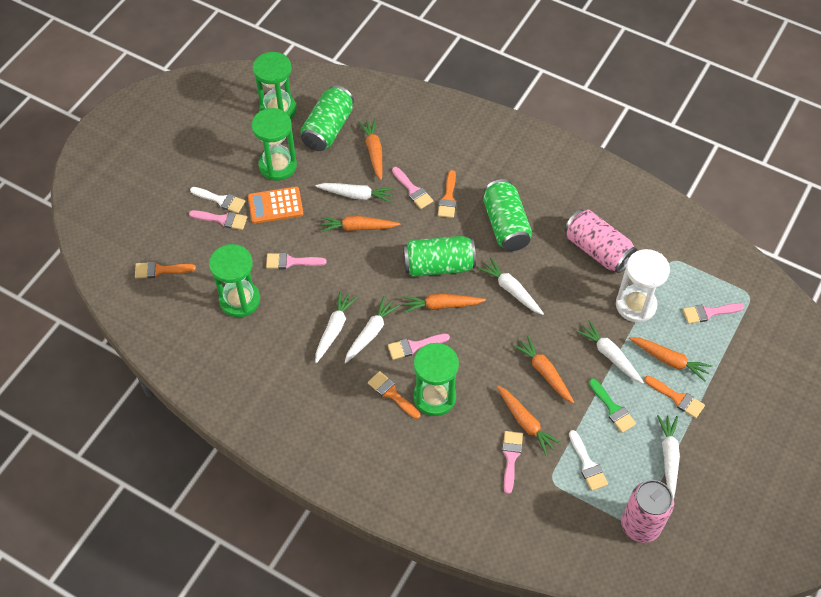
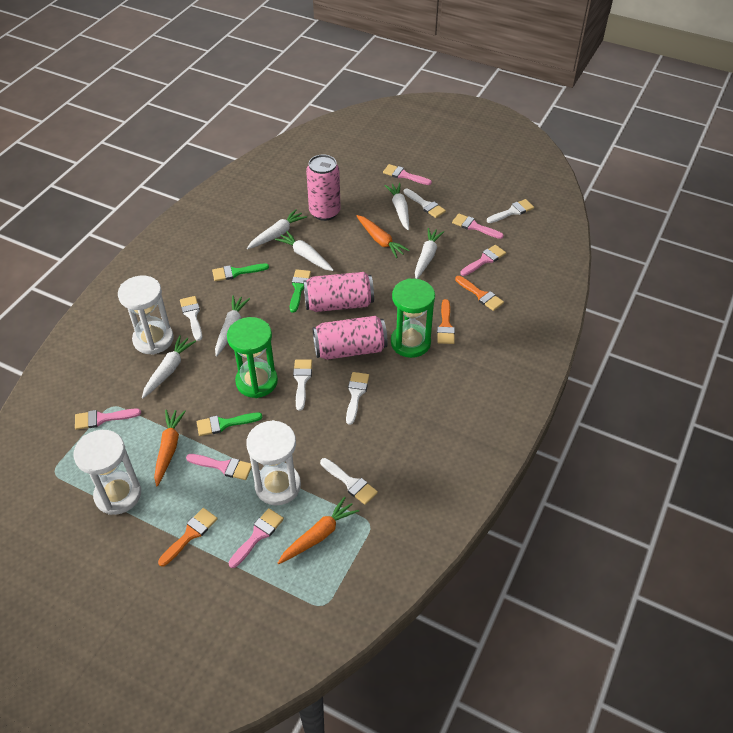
green brush: 1 -> 3
green can: 3 -> 0
green hourglass: 4 -> 2
orange brush: 4 -> 3
orange calculator: 1 -> 0
orange carrot: 6 -> 3
pink can: 2 -> 3
white brush: 2 -> 6
white hourglass: 1 -> 3

